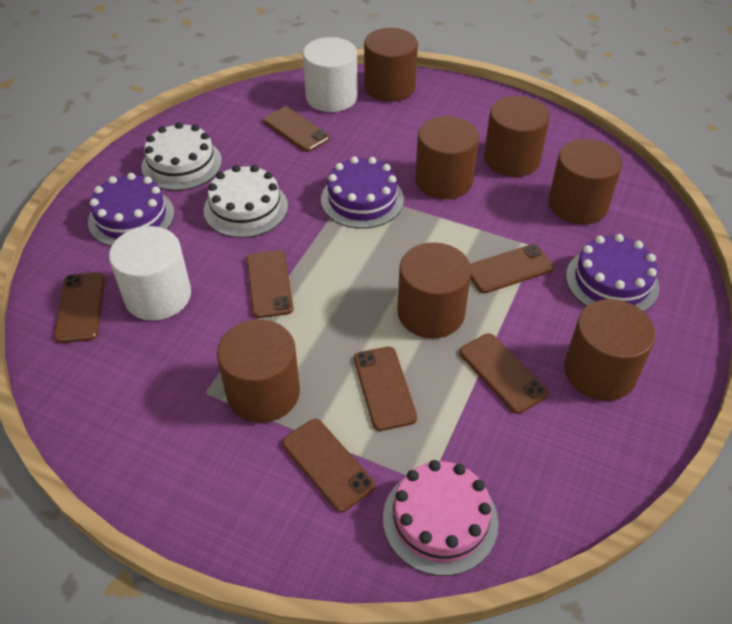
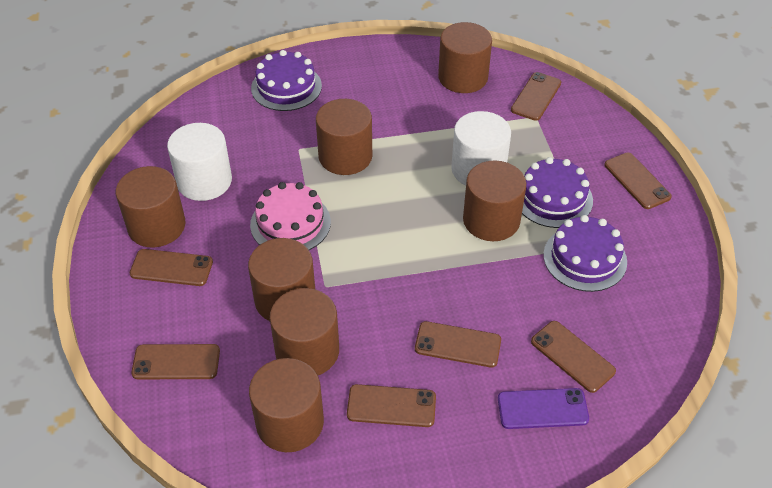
purple phone: 0 -> 1
white cake: 2 -> 0

